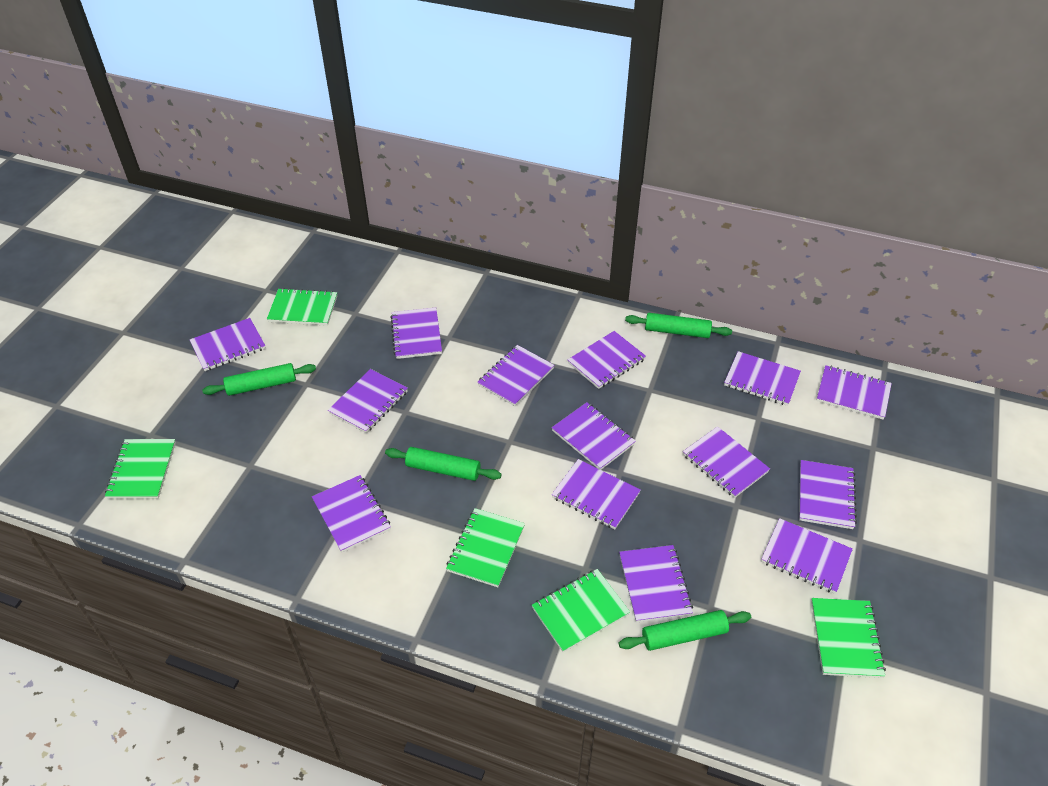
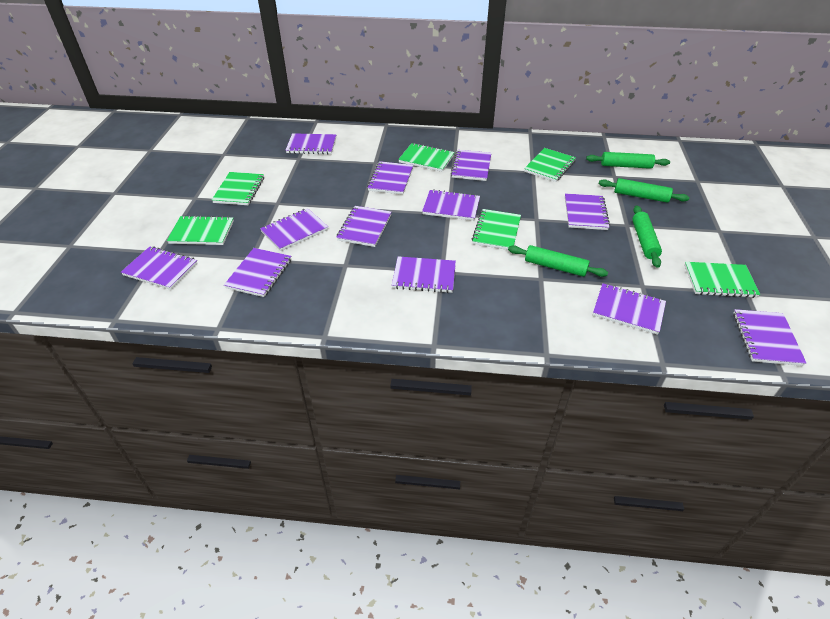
green notebook: 5 -> 6
purple notebook: 14 -> 12

